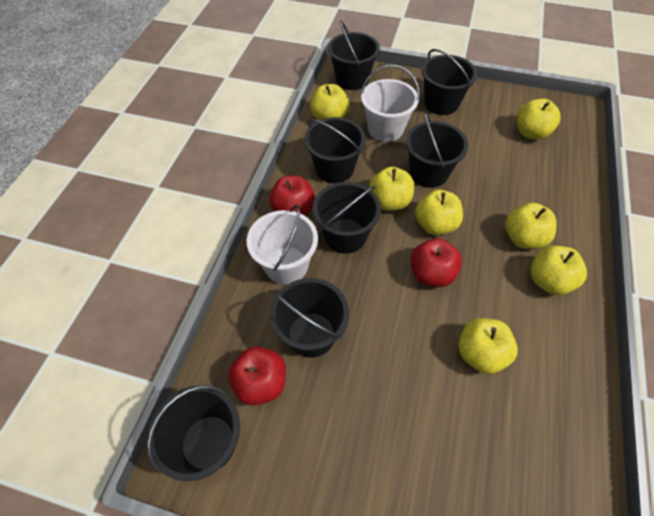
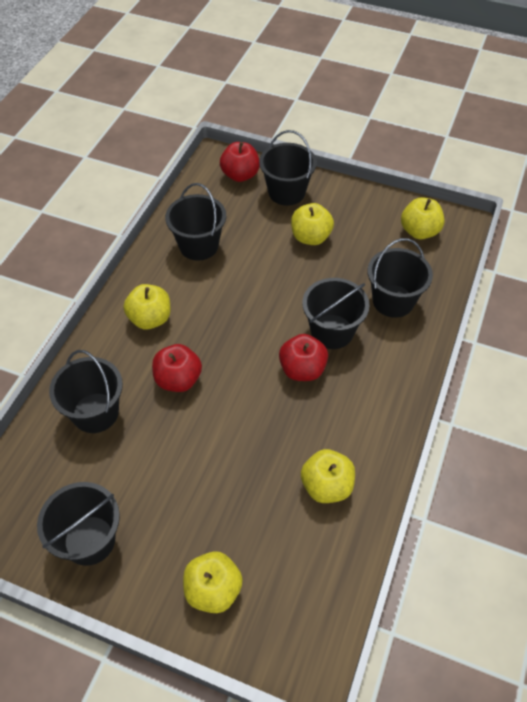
black bucket: 7 -> 6
white bucket: 2 -> 0
yellow apple: 7 -> 5

